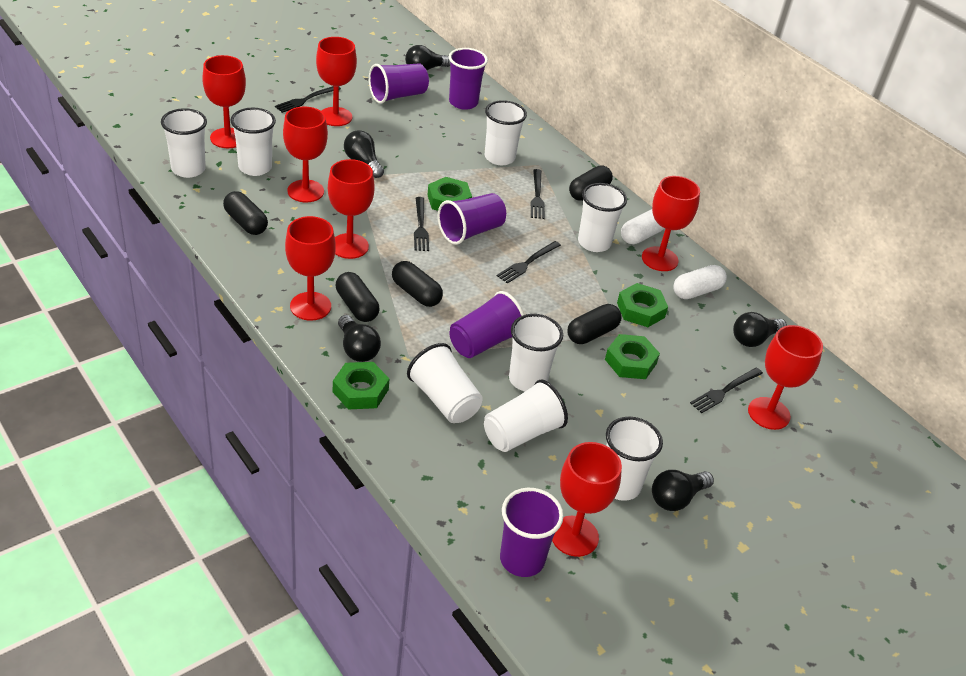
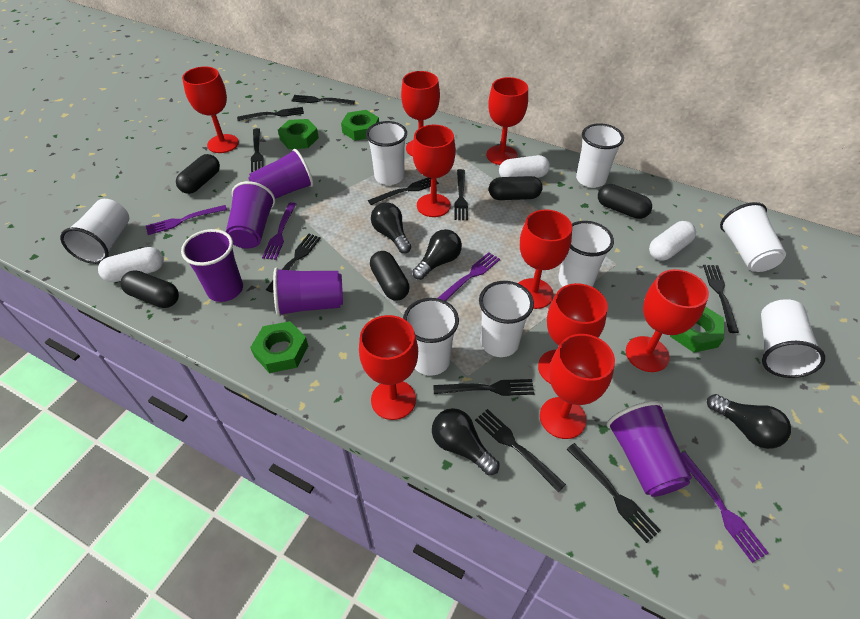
black fork: 5 -> 10
black light bulb: 5 -> 4
purple fork: 0 -> 4
red goblet: 8 -> 9
white capsule: 2 -> 3

